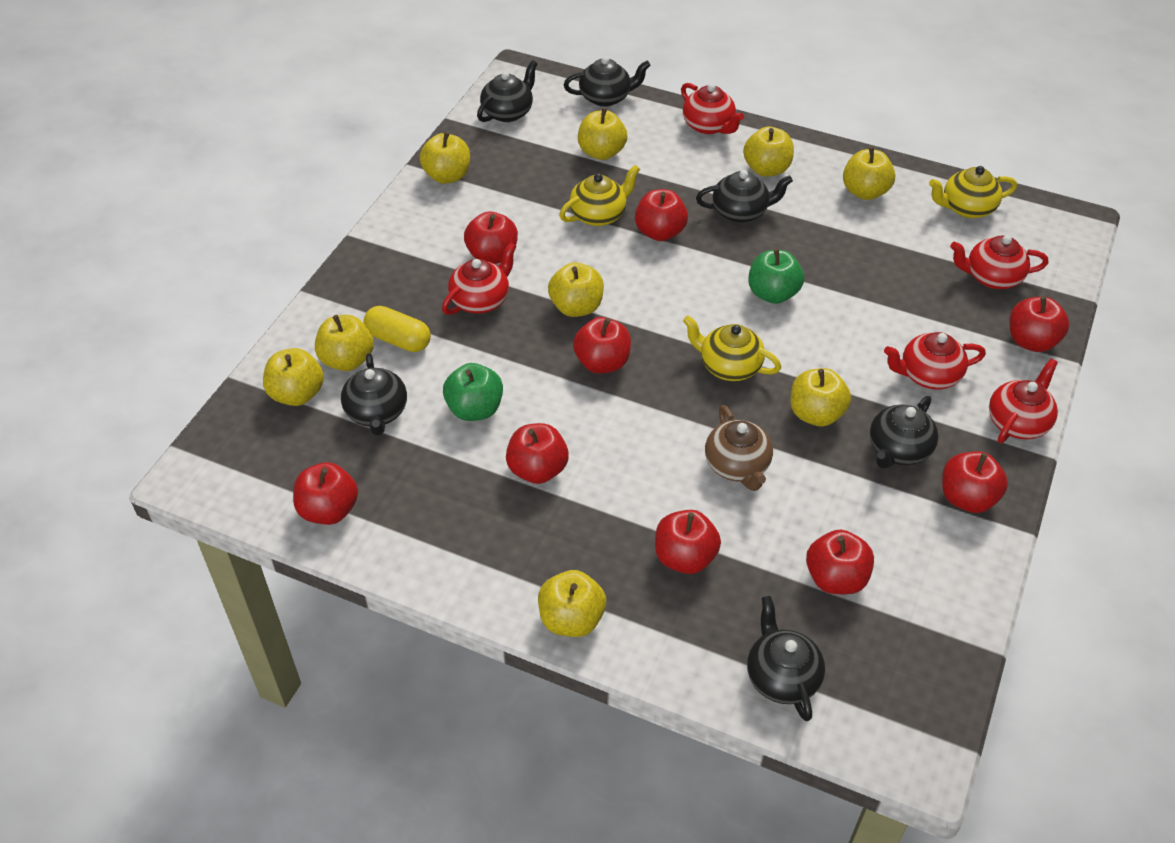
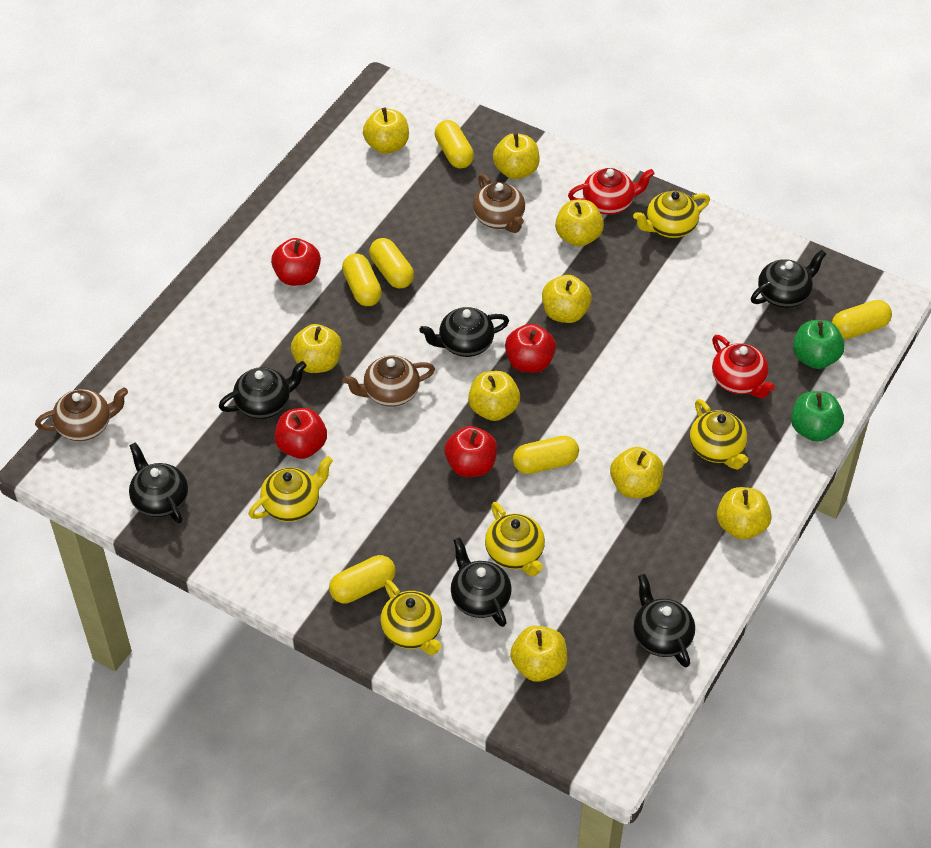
brown teapot: 1 -> 3
red apple: 9 -> 4
red teapot: 5 -> 2
yellow capsule: 1 -> 6
yellow teapot: 3 -> 5

